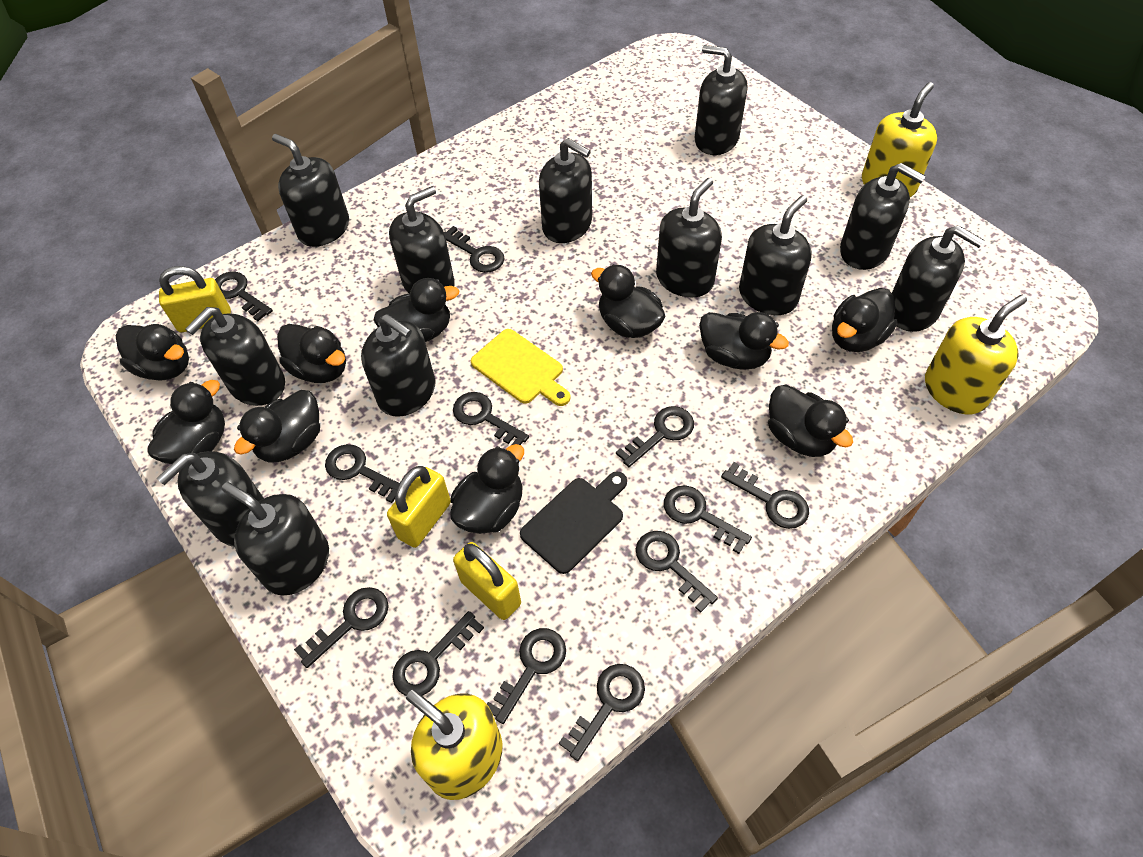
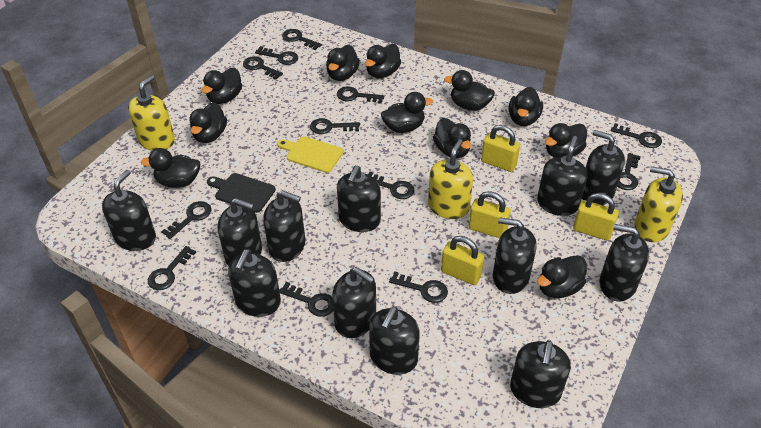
black duck: 10 -> 11
yellow padlock: 3 -> 4

